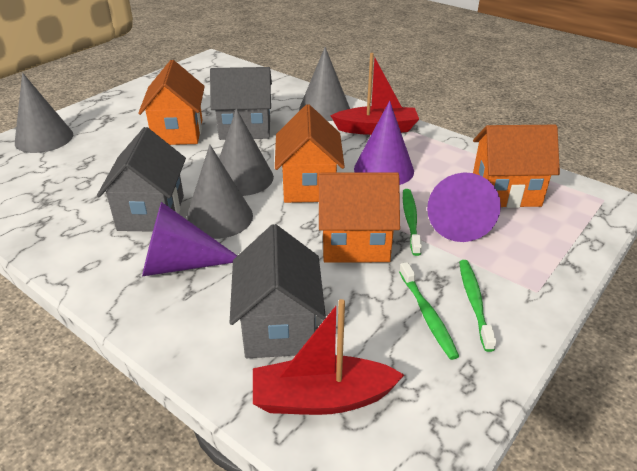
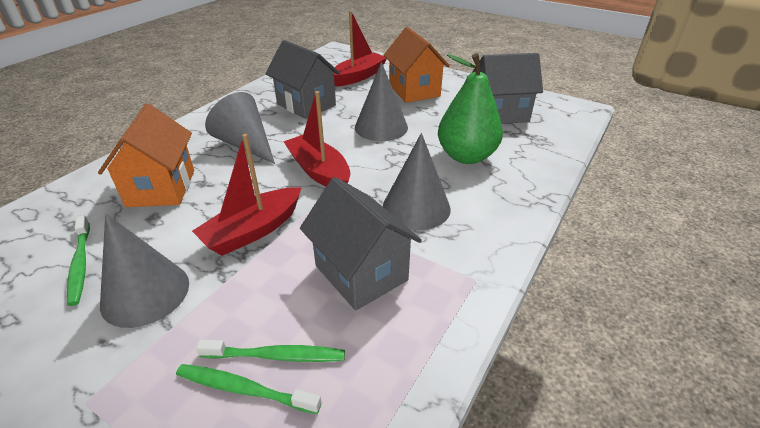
green pear: 0 -> 1
orange house: 4 -> 2
purple cone: 3 -> 0
red boat: 2 -> 3

